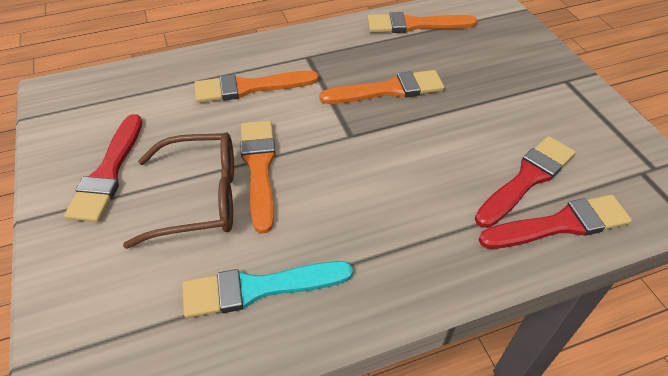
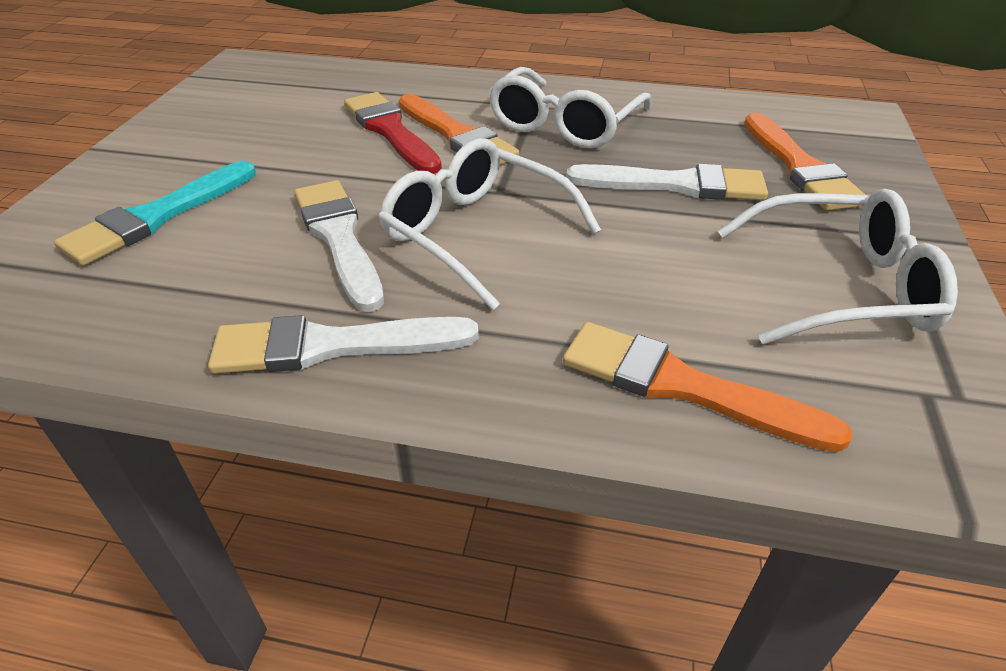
brown glasses: 1 -> 0
orange brush: 4 -> 3
red brush: 3 -> 1
white brush: 0 -> 3
white glasses: 0 -> 3

